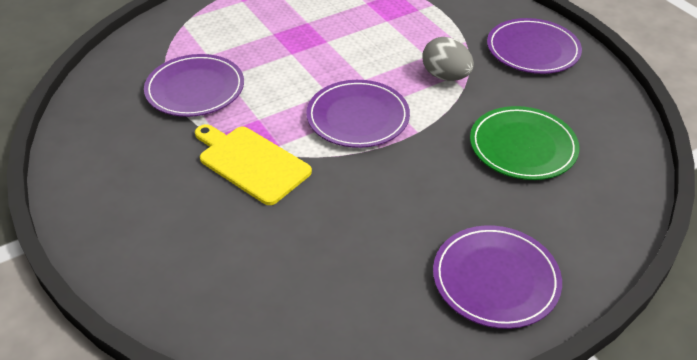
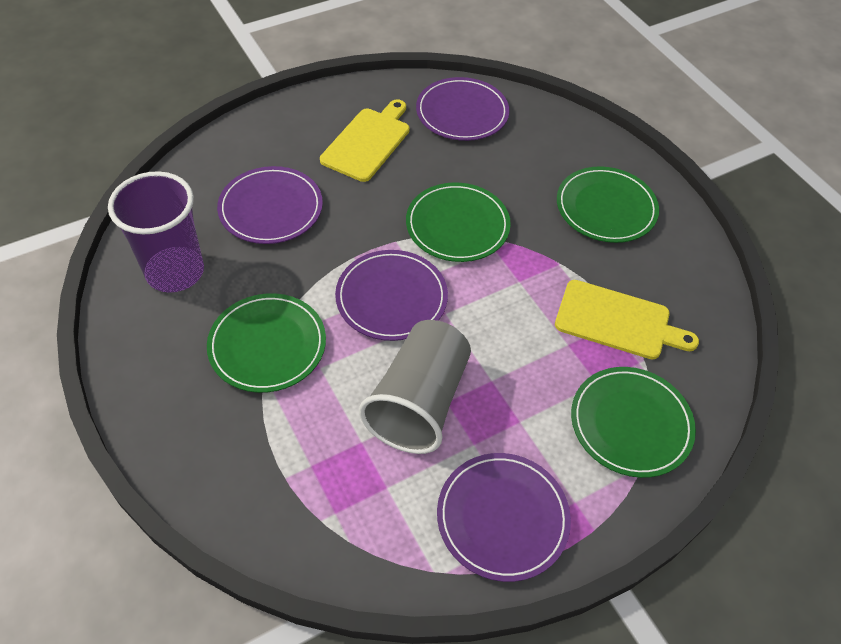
green plate: 1 -> 4
grey cup: 0 -> 1
grey egg: 1 -> 0
purple cup: 0 -> 1
yellow cutting board: 1 -> 2

